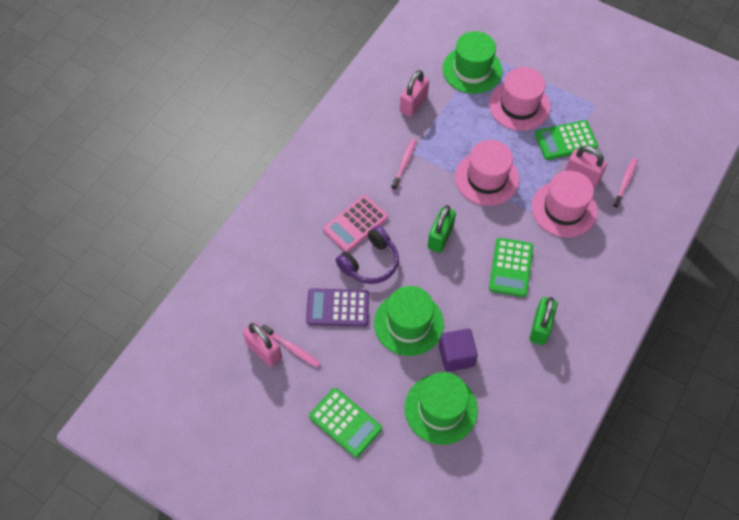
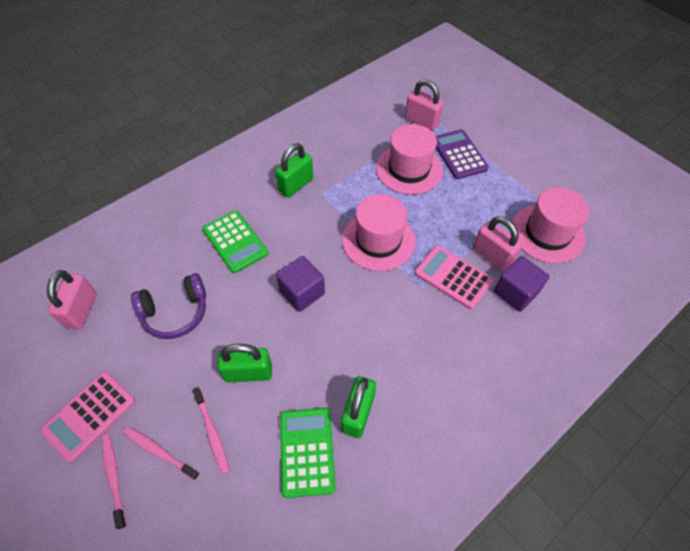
green calculator: 3 -> 2
green hat: 3 -> 0
green padlock: 2 -> 3
pink calculator: 1 -> 2
purple cube: 1 -> 2

